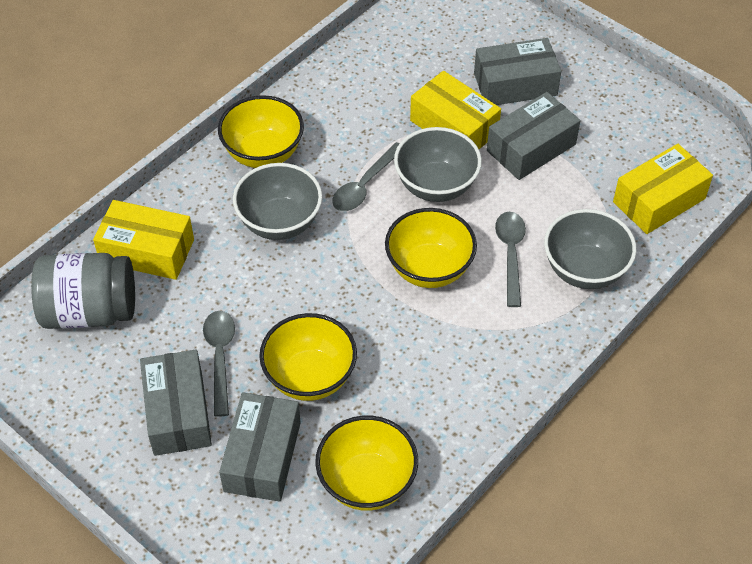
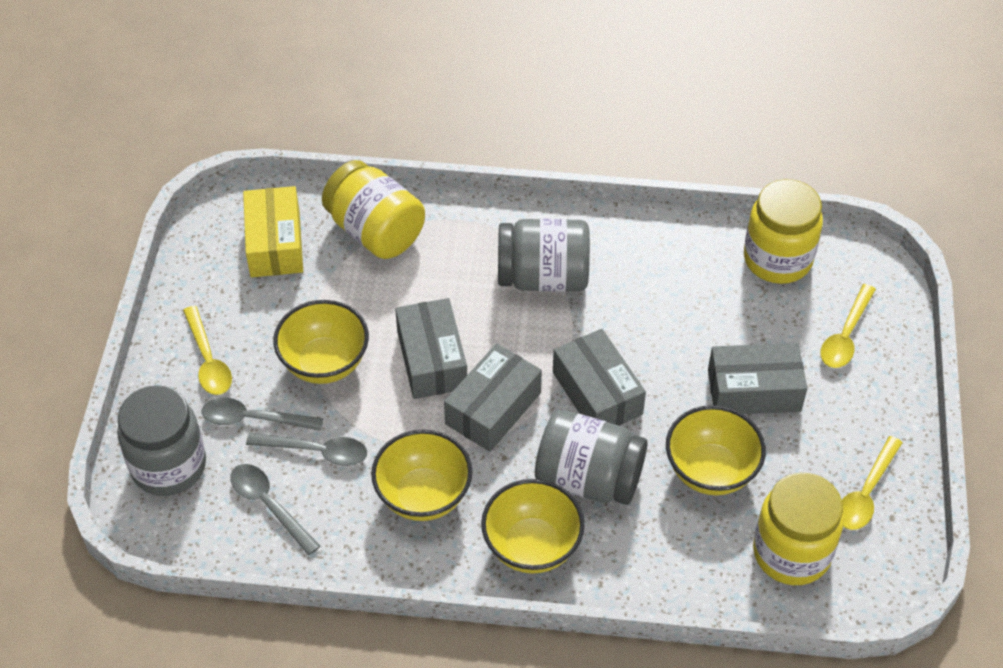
grey bowl: 3 -> 0
grey jar: 1 -> 3
yellow box: 3 -> 1
yellow jar: 0 -> 3
yellow spoon: 0 -> 3

